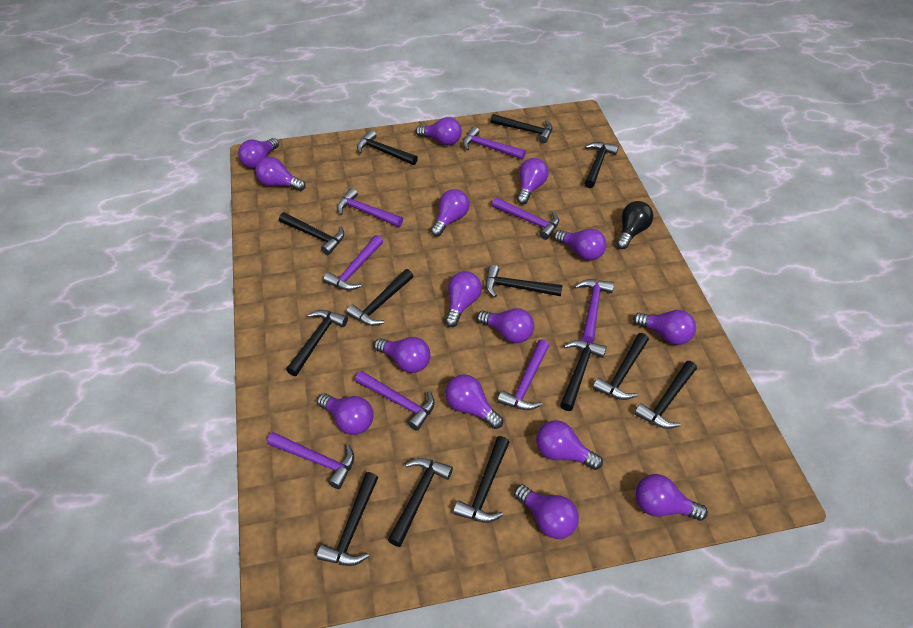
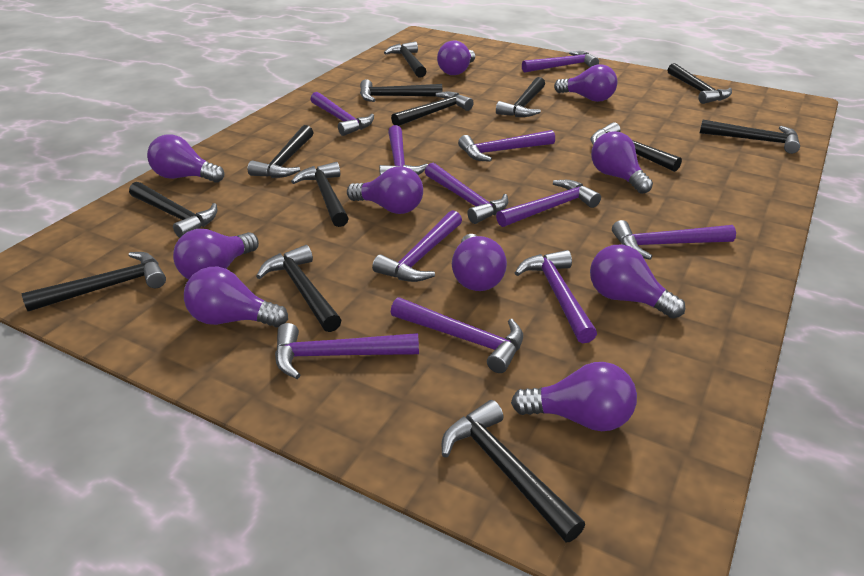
black light bulb: 1 -> 0
purple hammer: 8 -> 11
purple light bulb: 15 -> 10

